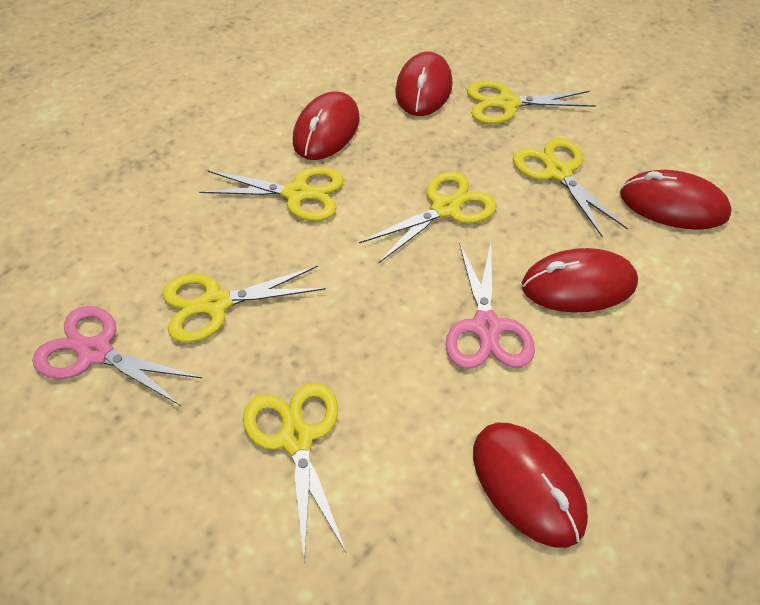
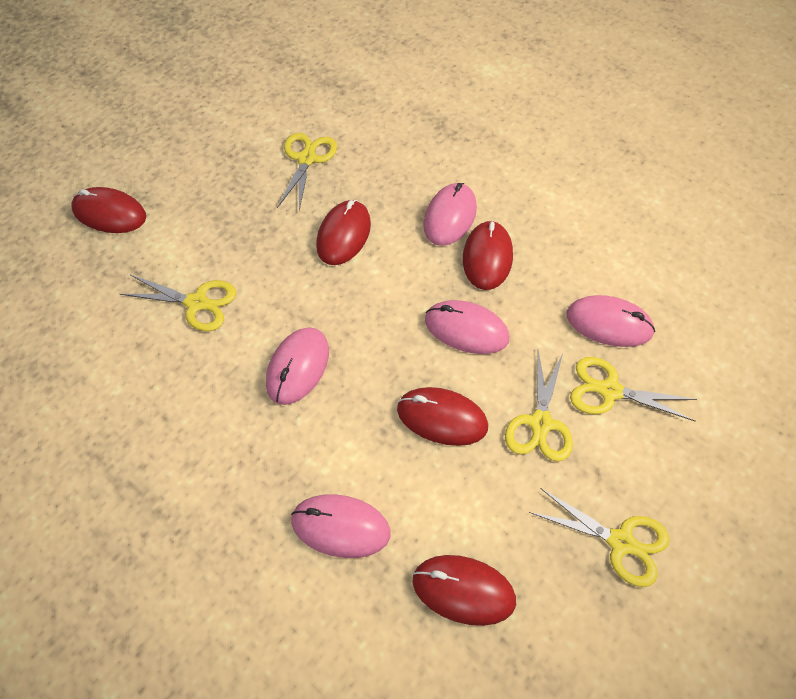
pink mouse: 0 -> 5
pink scissors: 2 -> 0
yellow scissors: 6 -> 5

